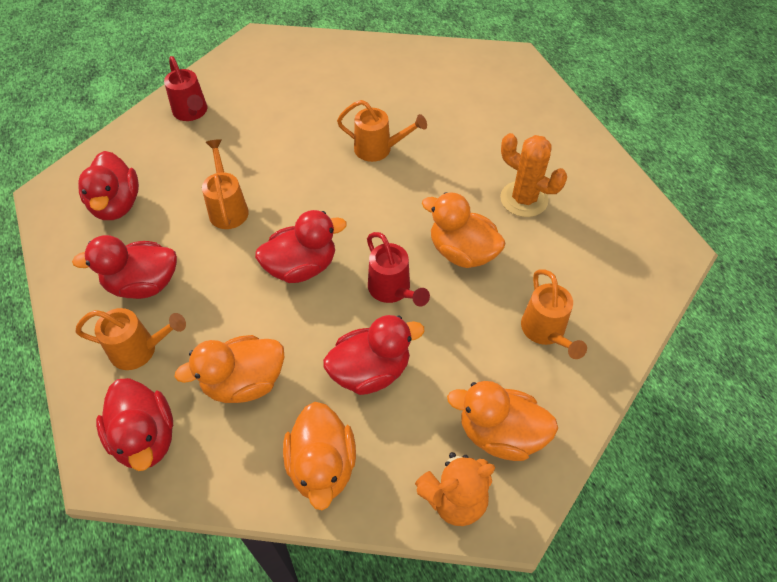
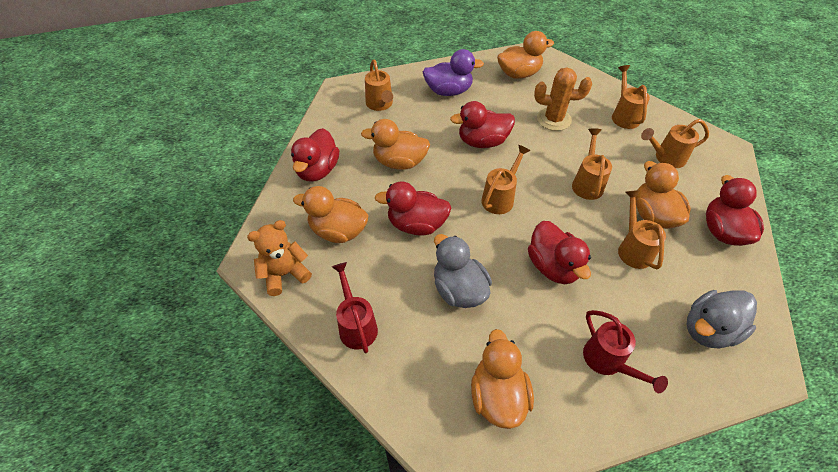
grey duck: 0 -> 2
orange duck: 4 -> 5
orange watering can: 4 -> 6
purple duck: 0 -> 1

